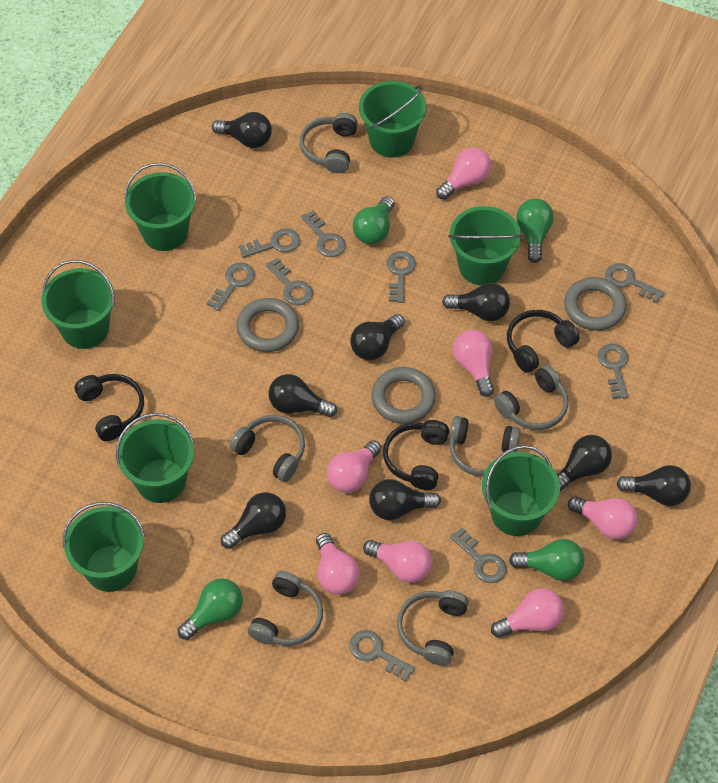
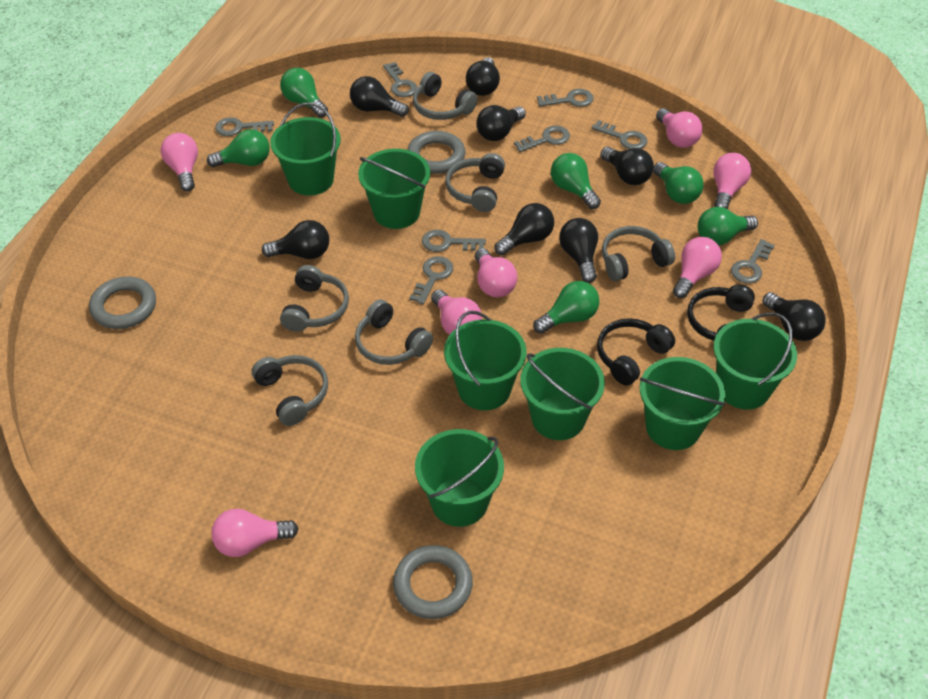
black headphones: 3 -> 2
green light bulb: 4 -> 6
grey key: 9 -> 8

